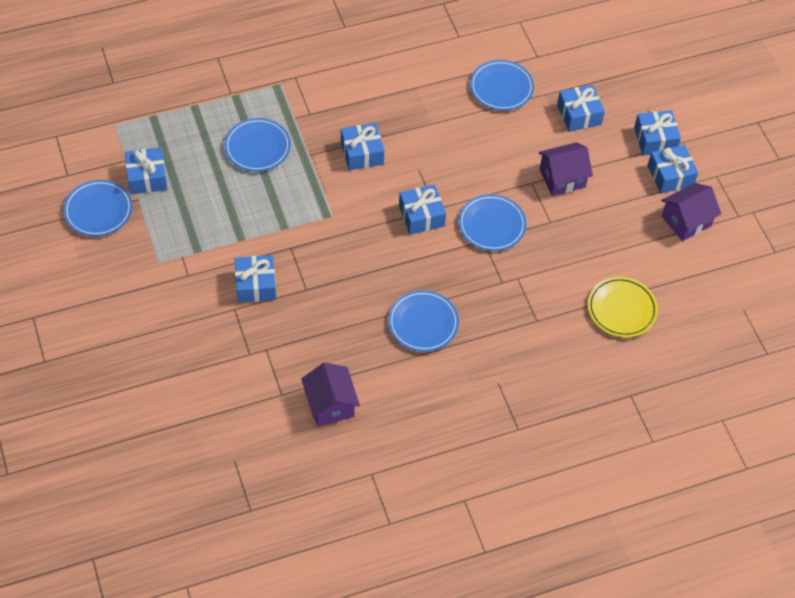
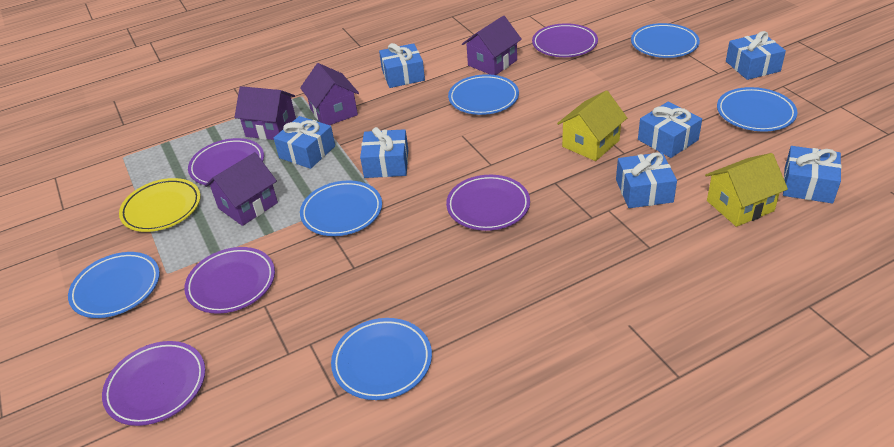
blue plate: 5 -> 6
purple house: 3 -> 4
purple plate: 0 -> 5
yellow house: 0 -> 2

